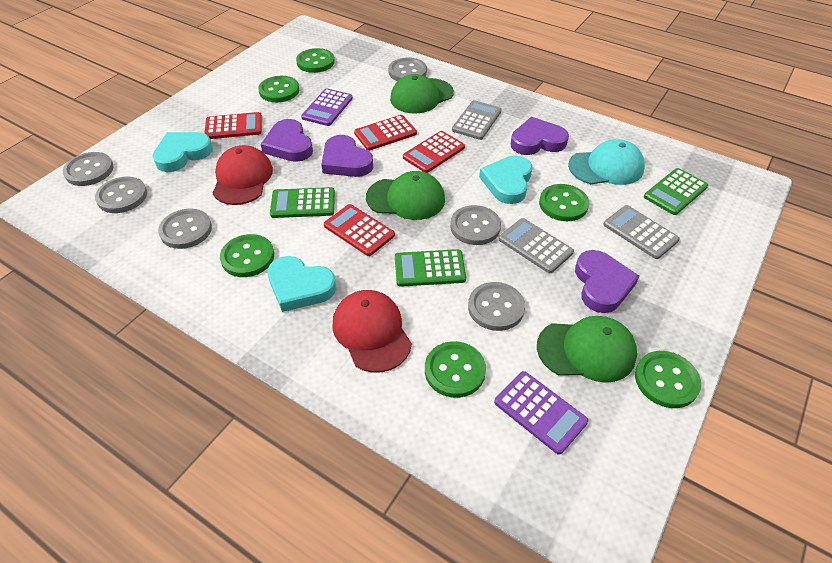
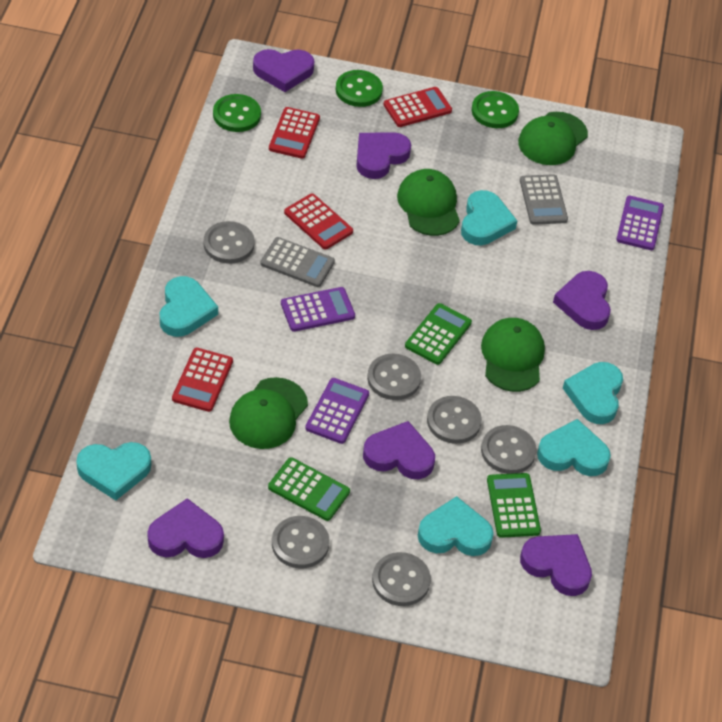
green button: 6 -> 3
green cap: 3 -> 4
grey calculator: 3 -> 2
purple calculator: 2 -> 3
purple heart: 4 -> 6
red cap: 2 -> 0
turquoise cap: 1 -> 0
turquoise heart: 3 -> 6

